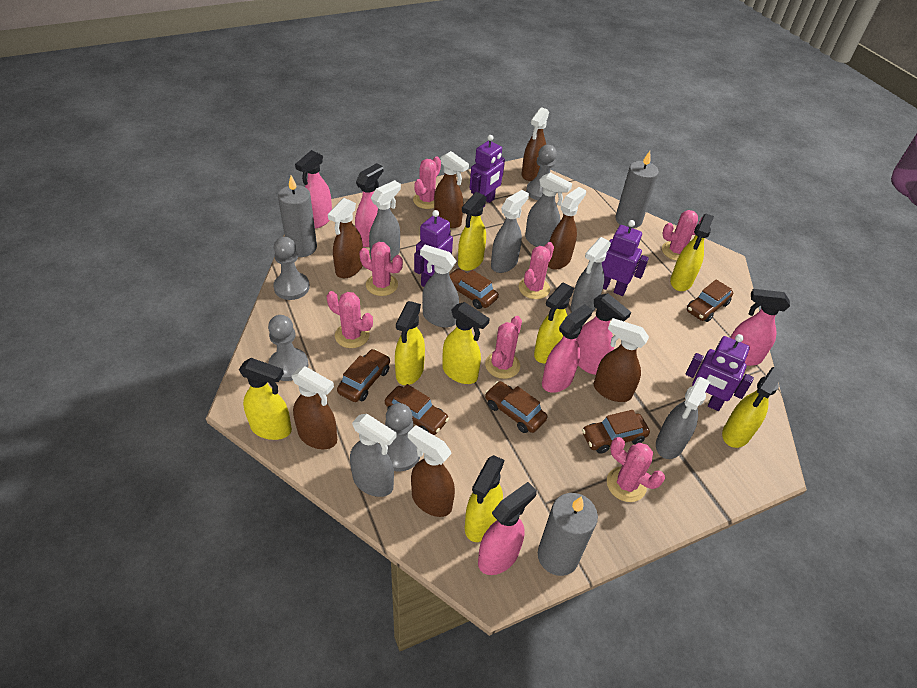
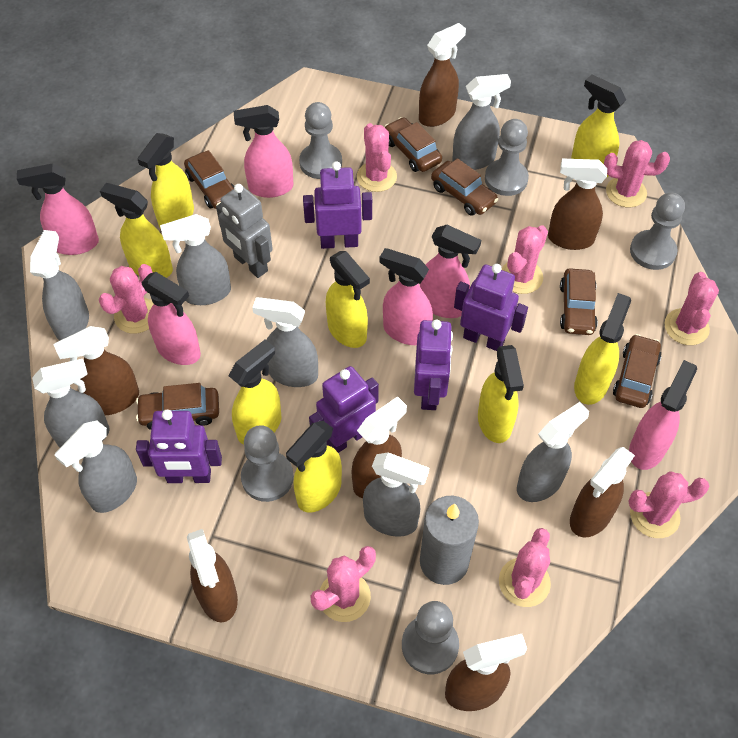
grey candle: 3 -> 1
grey pawn: 4 -> 5
grey robot: 0 -> 1
grey spray bottle: 7 -> 8
pink cactus: 7 -> 8
purple robot: 4 -> 5

